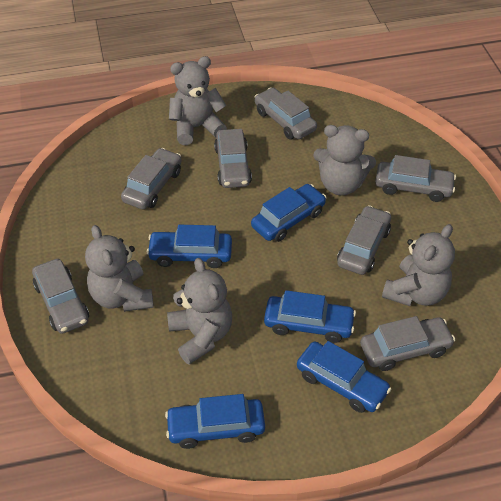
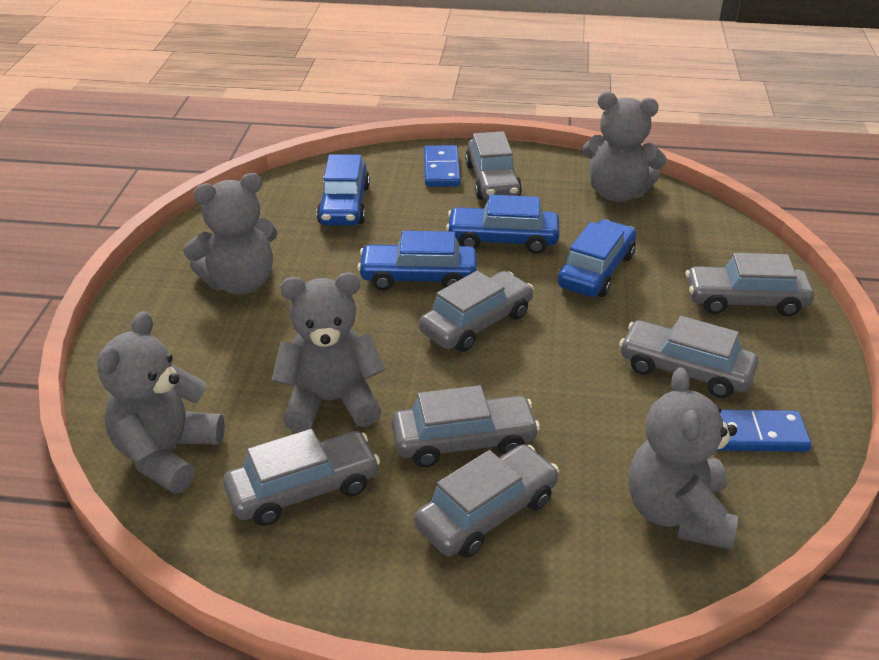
blue car: 5 -> 4
blue domino: 0 -> 2

